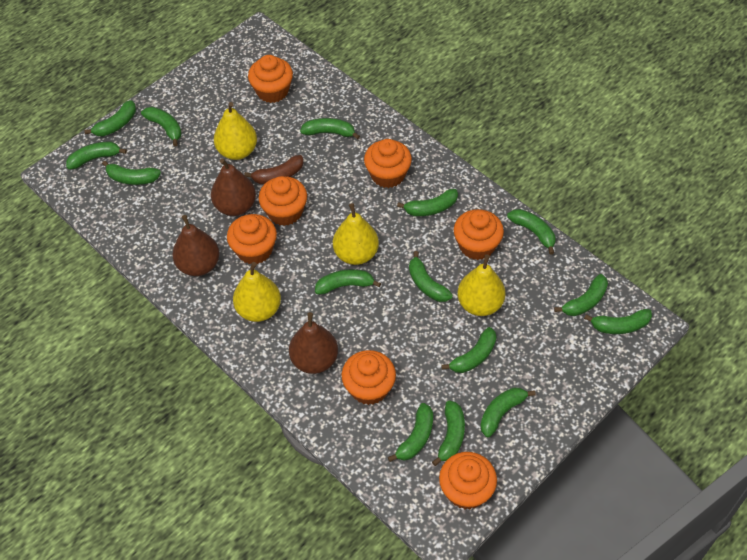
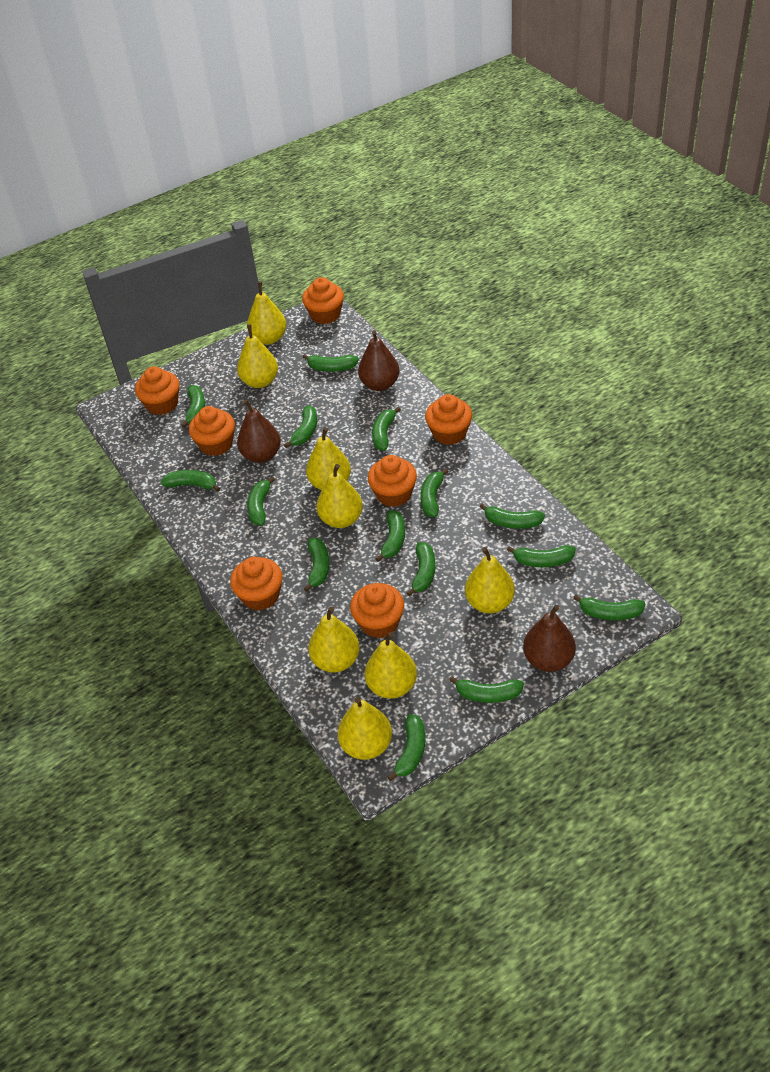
brown banana: 1 -> 0
yellow pear: 4 -> 8

